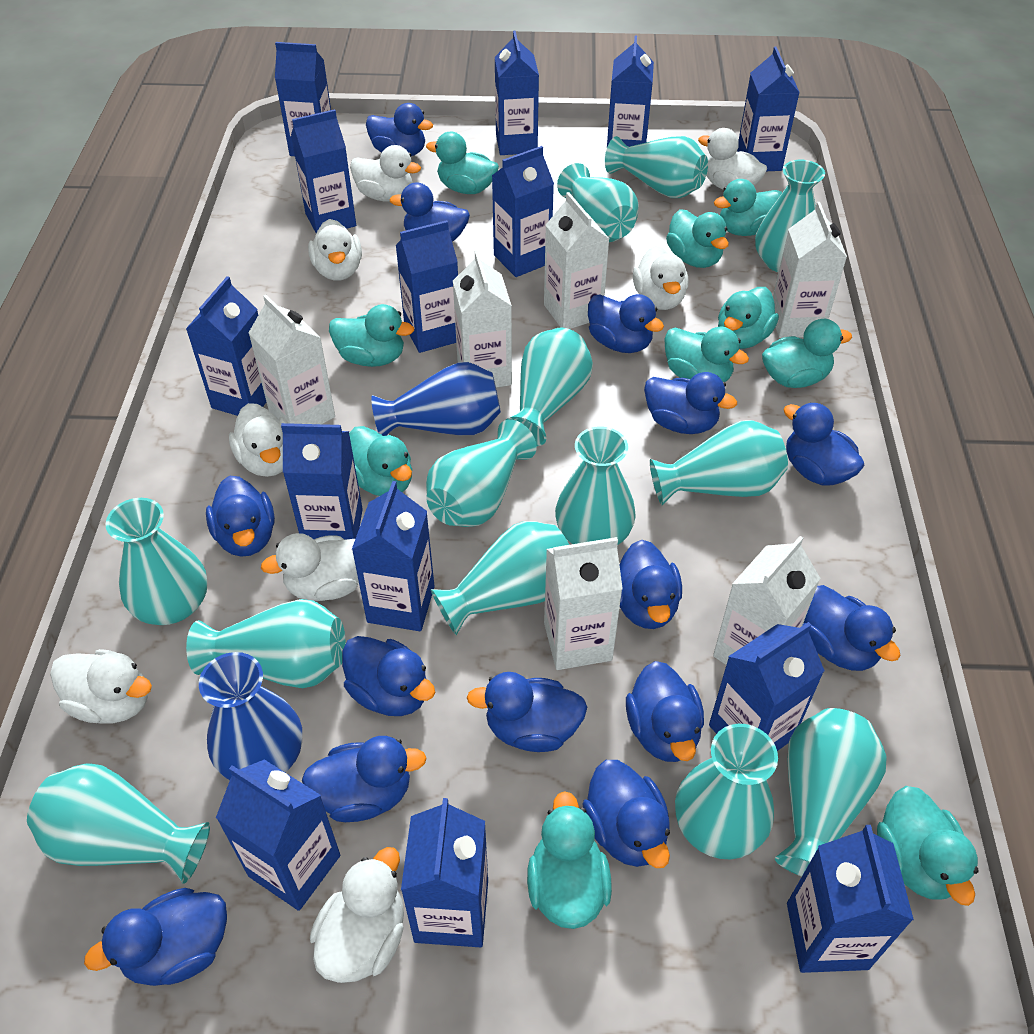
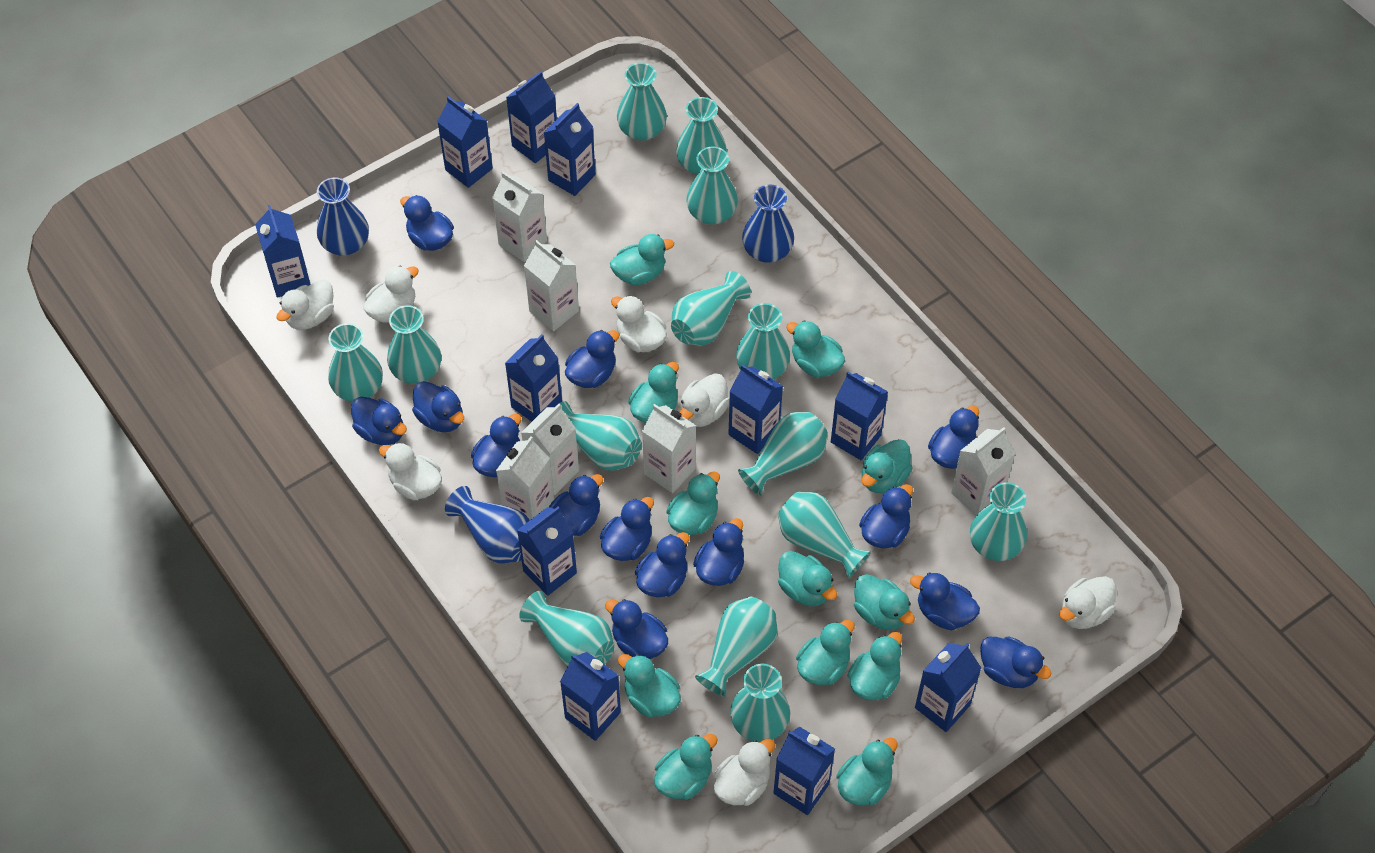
blue carton: 14 -> 11
blue vase: 2 -> 3
turquoise duck: 10 -> 12
turquoise vase: 13 -> 14
white duck: 8 -> 7

